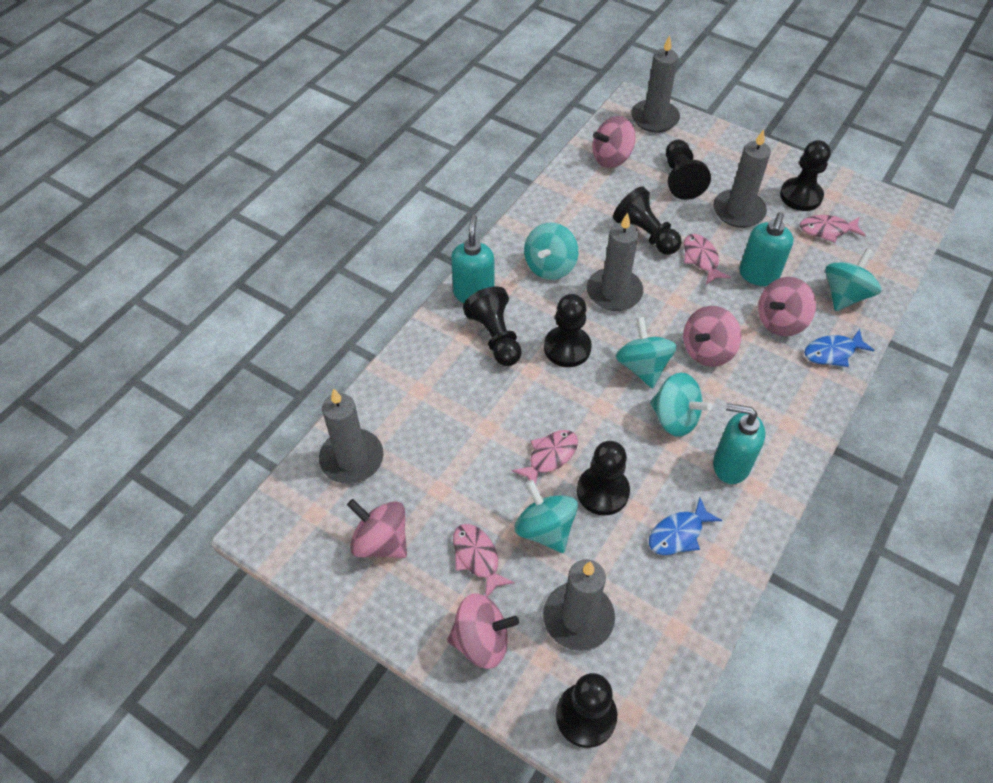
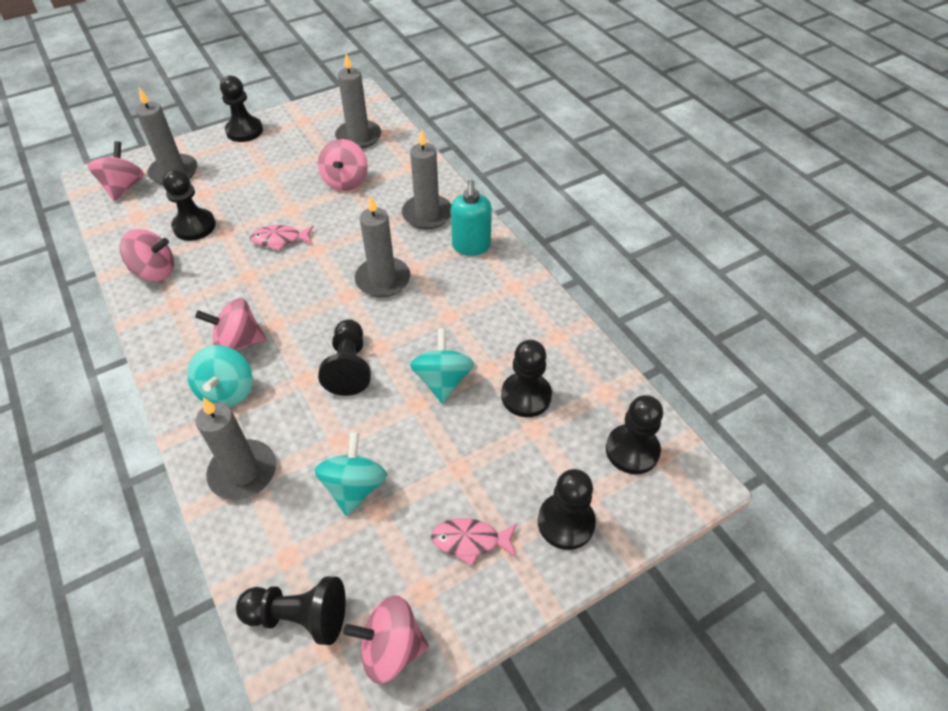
blue fish: 2 -> 0
pink fish: 4 -> 2
turquoise soap dispenser: 3 -> 1
turquoise spinning top: 5 -> 3

